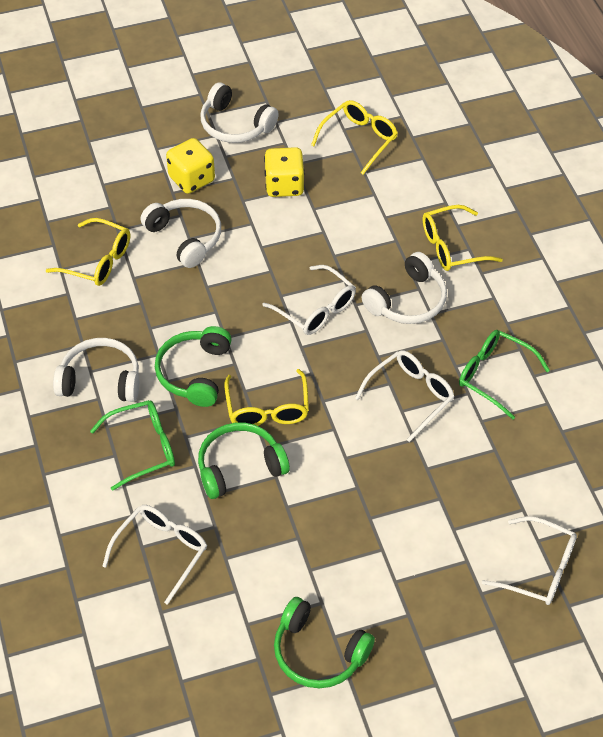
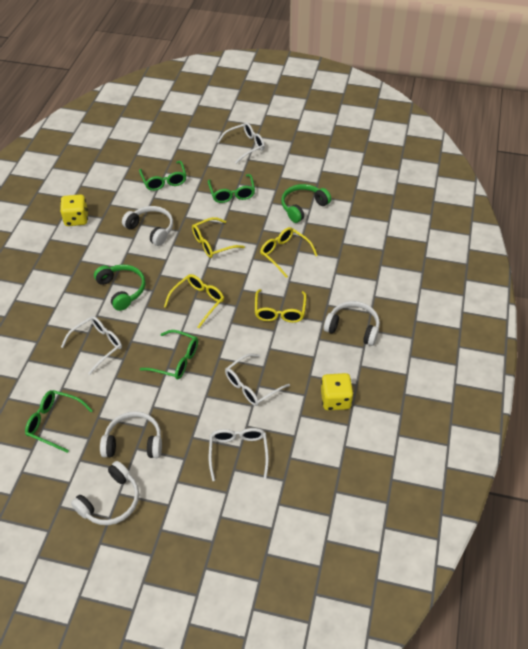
green glasses: 2 -> 4
green headphones: 3 -> 2

